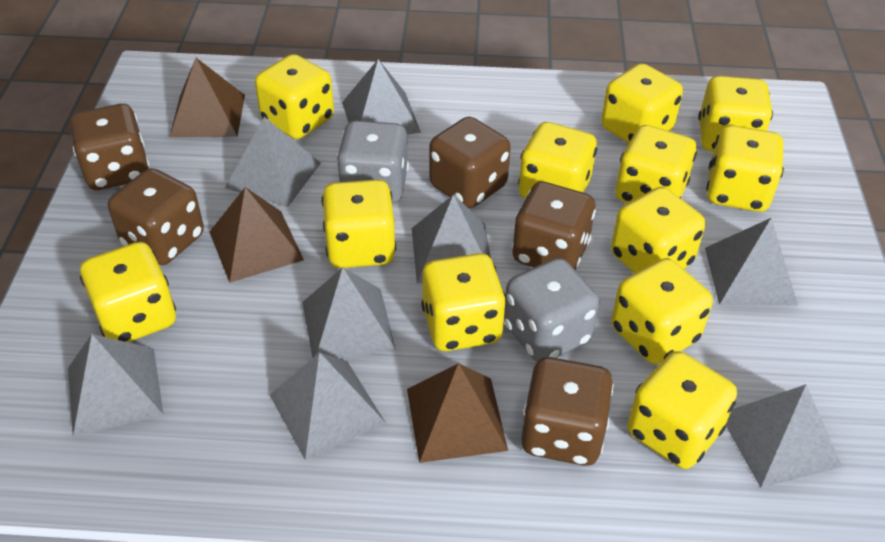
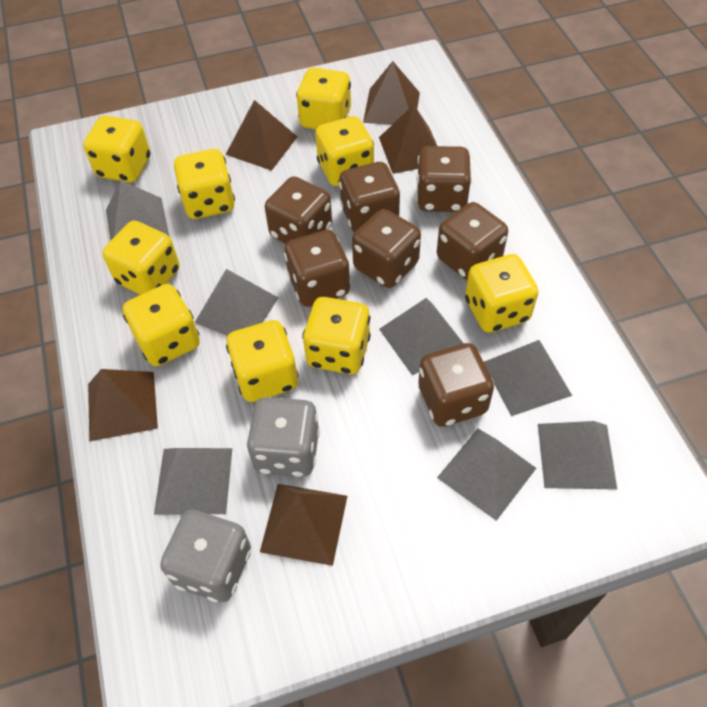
brown dice: 5 -> 7
brown pyramid: 3 -> 5
grey pyramid: 8 -> 7
yellow dice: 12 -> 9

